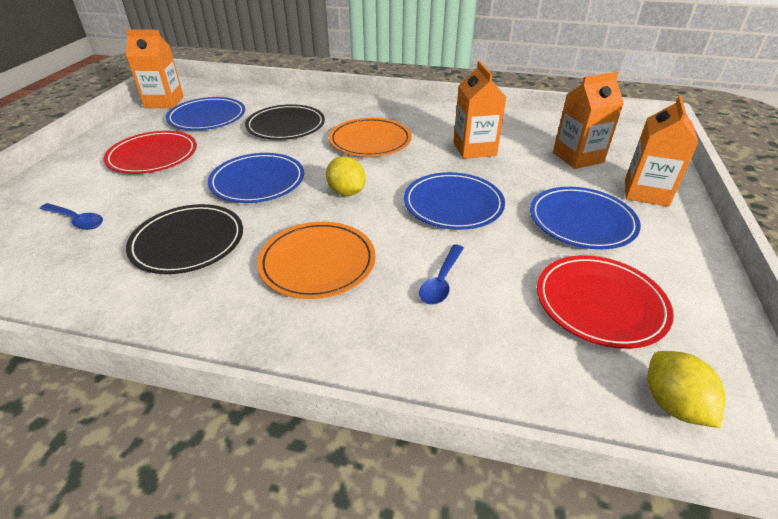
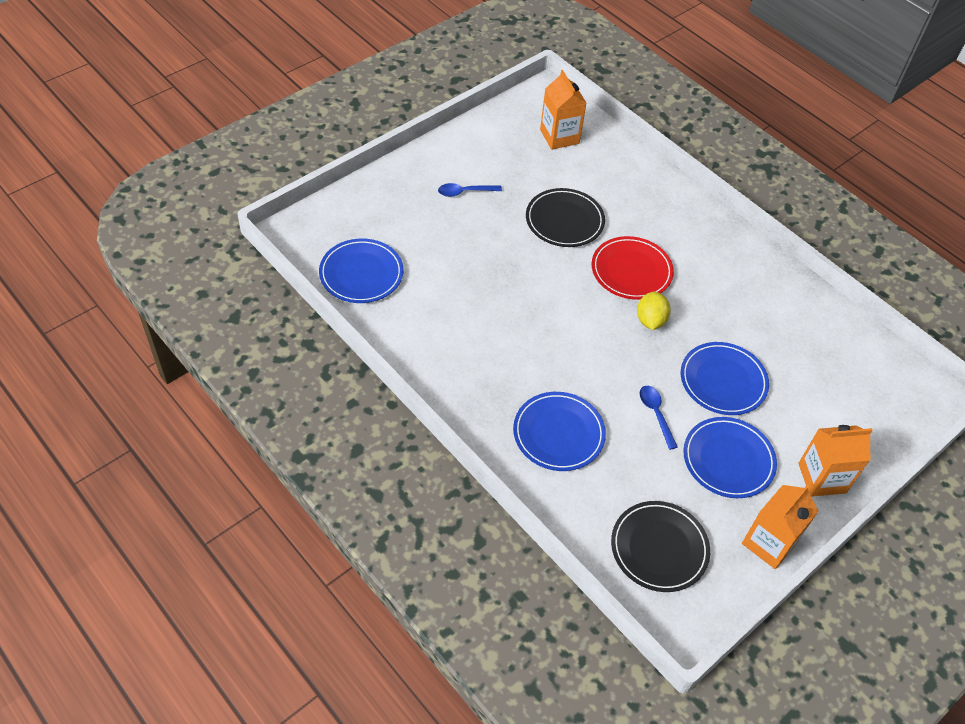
orange carton: 4 -> 3
orange plate: 2 -> 0
red plate: 2 -> 1
yellow lemon: 2 -> 1

